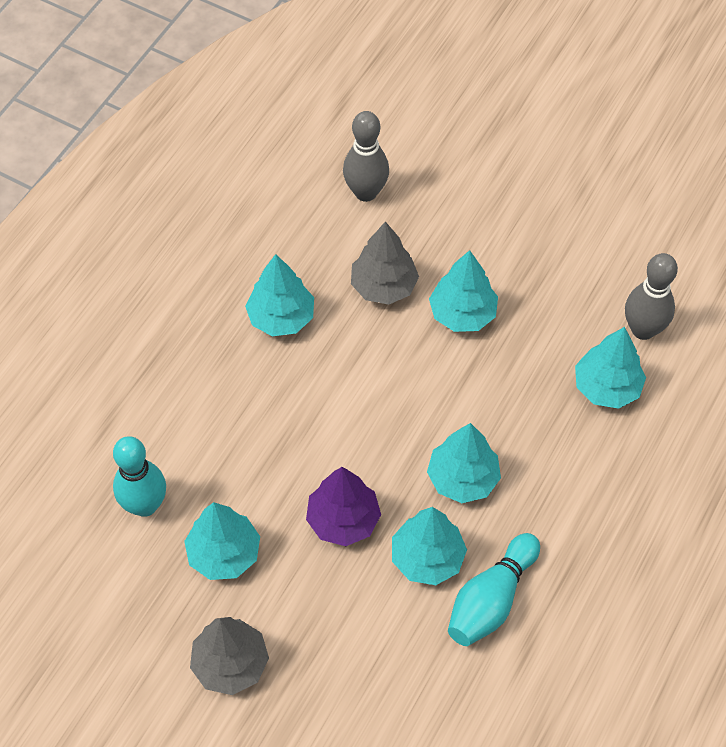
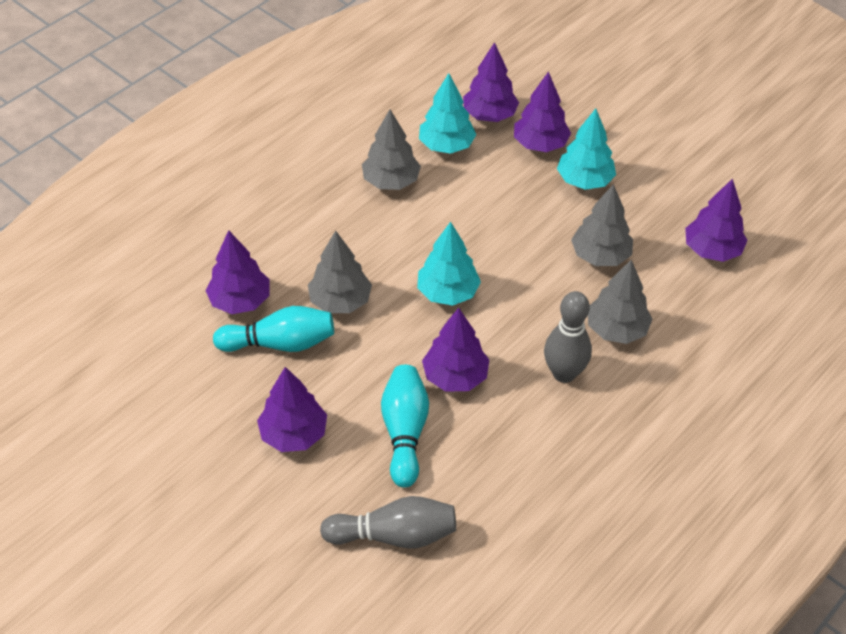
grey tree: 2 -> 4
purple tree: 1 -> 6
turquoise tree: 6 -> 3

